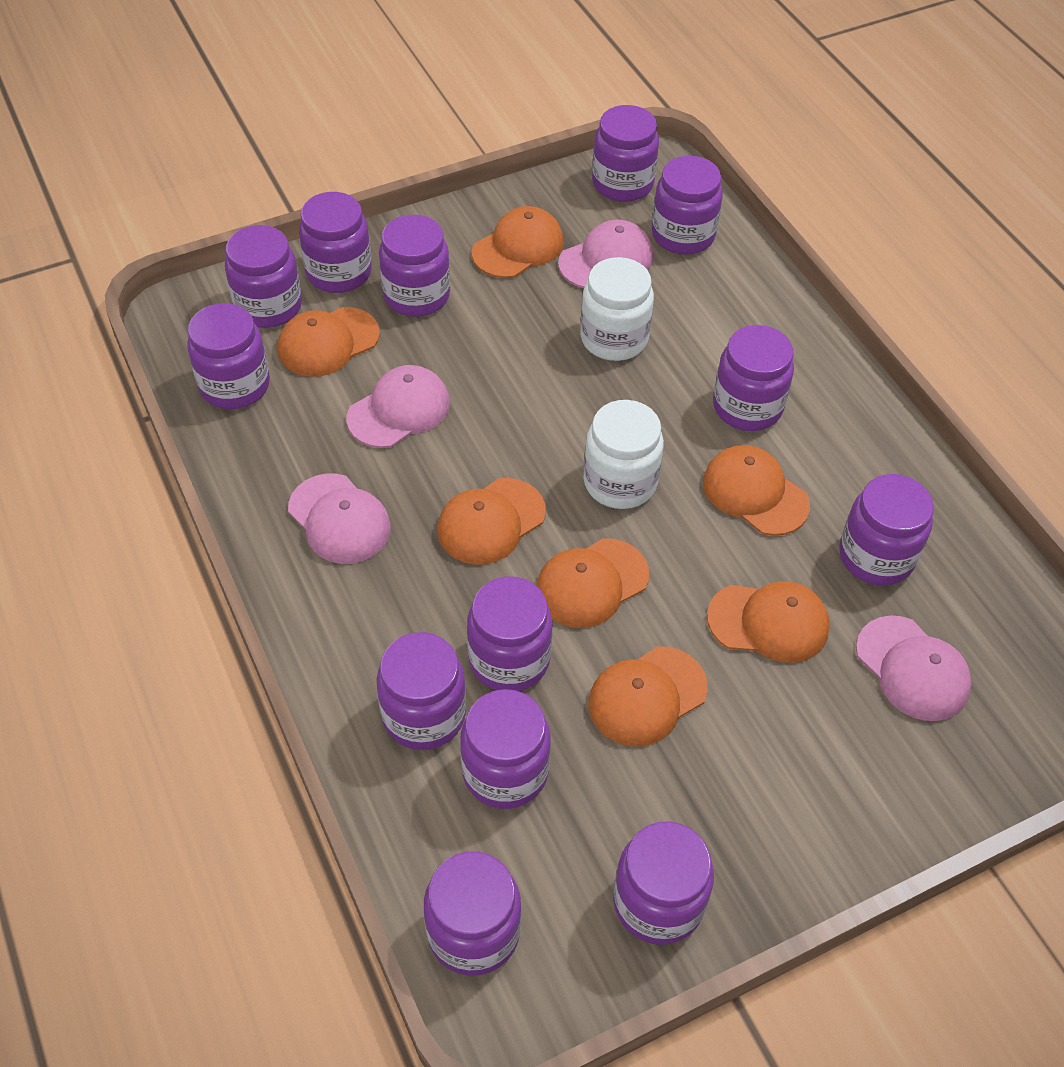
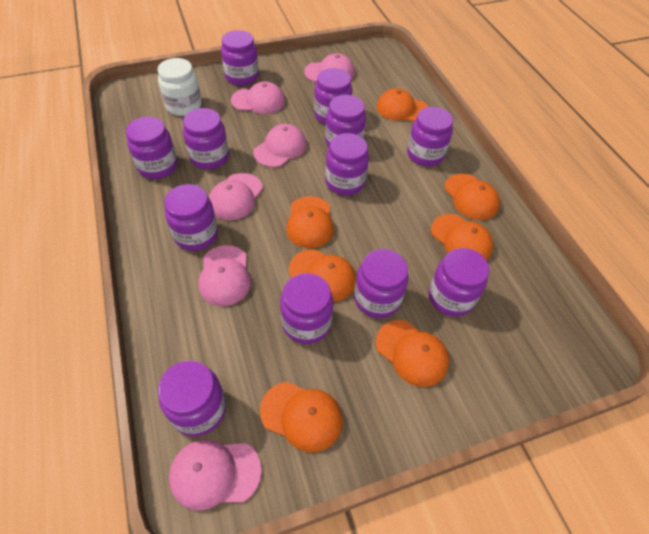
pink cap: 4 -> 6
purple jar: 13 -> 12
white jar: 2 -> 1

